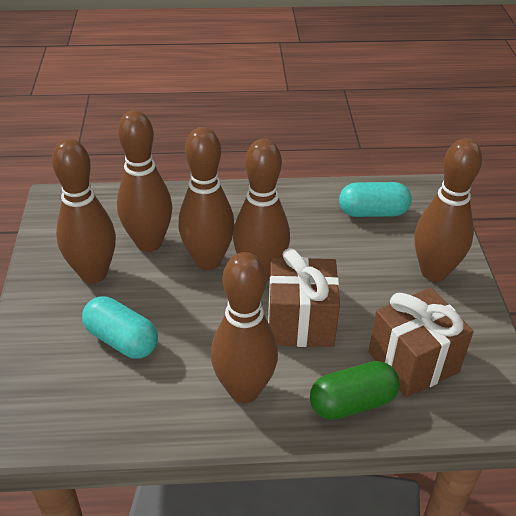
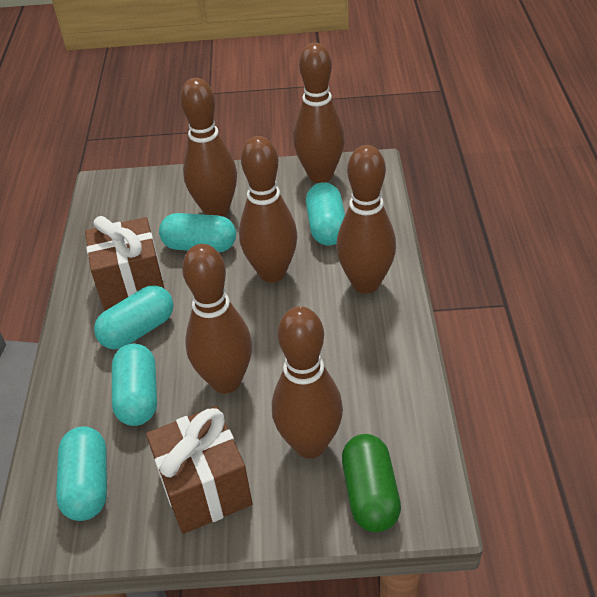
turquoise capsule: 2 -> 5

